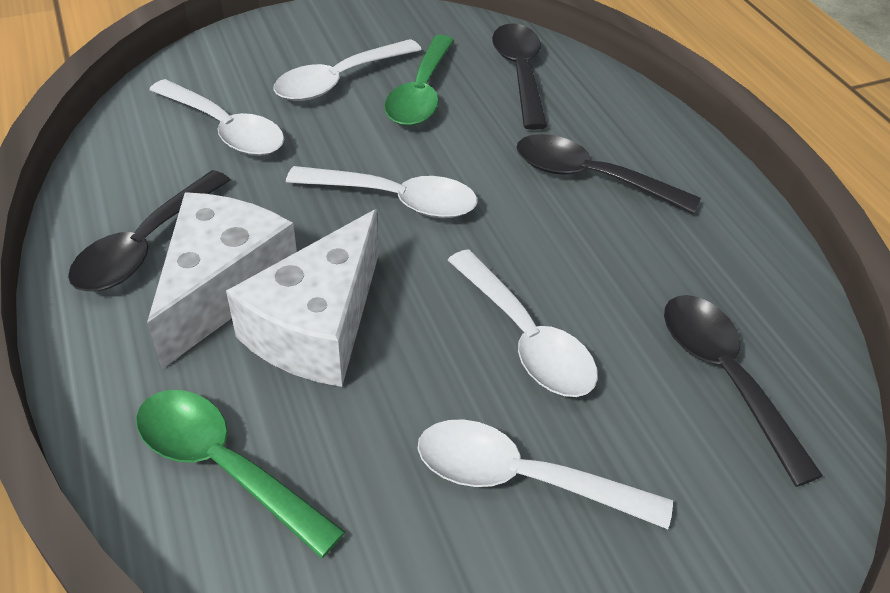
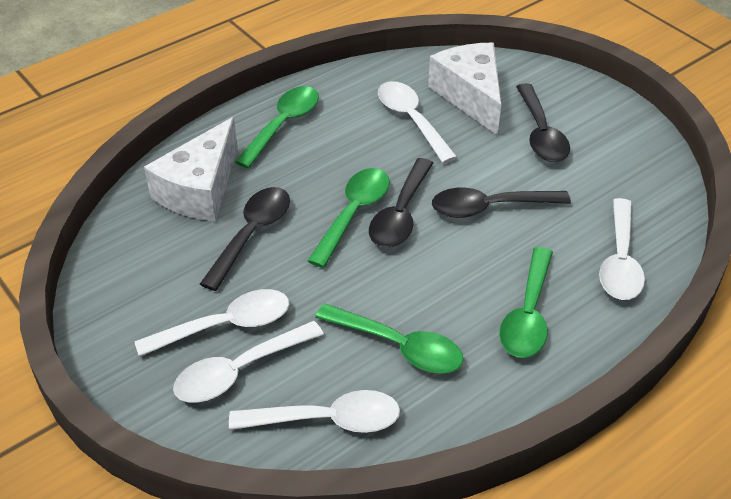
green spoon: 2 -> 4

